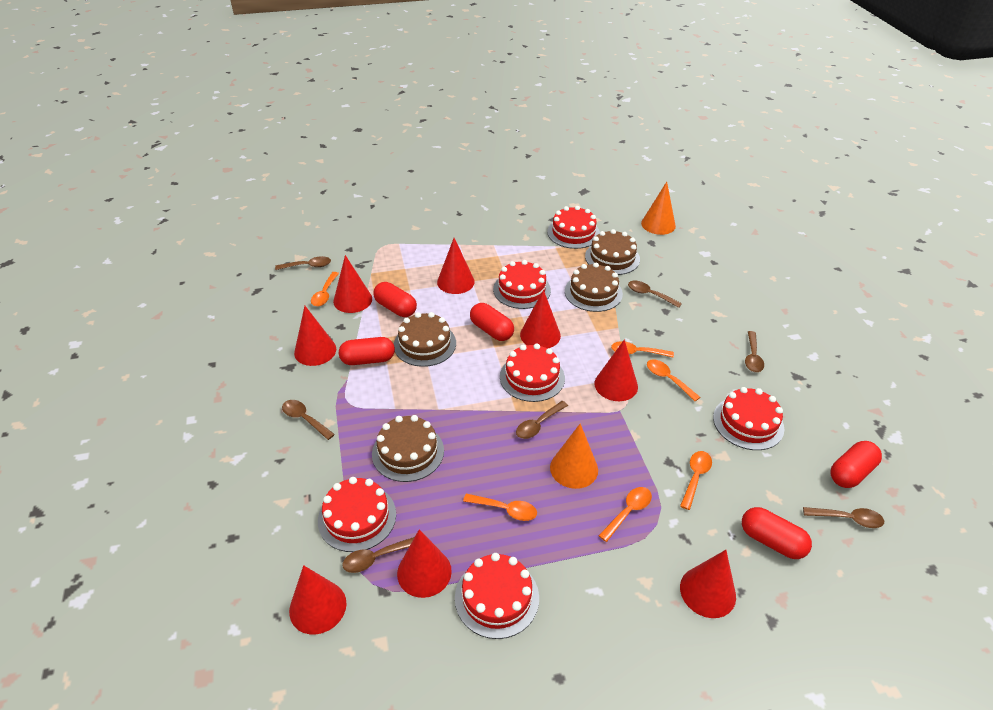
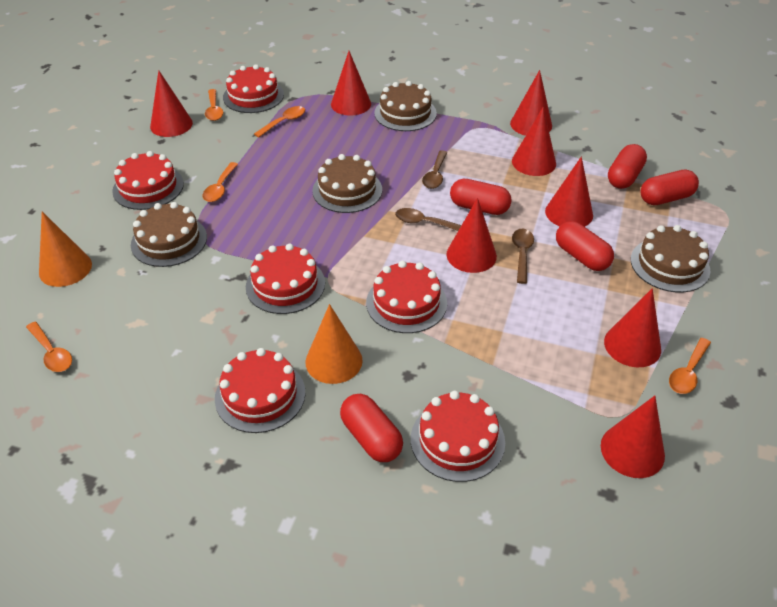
brown spoon: 7 -> 3
orange spoon: 6 -> 5

